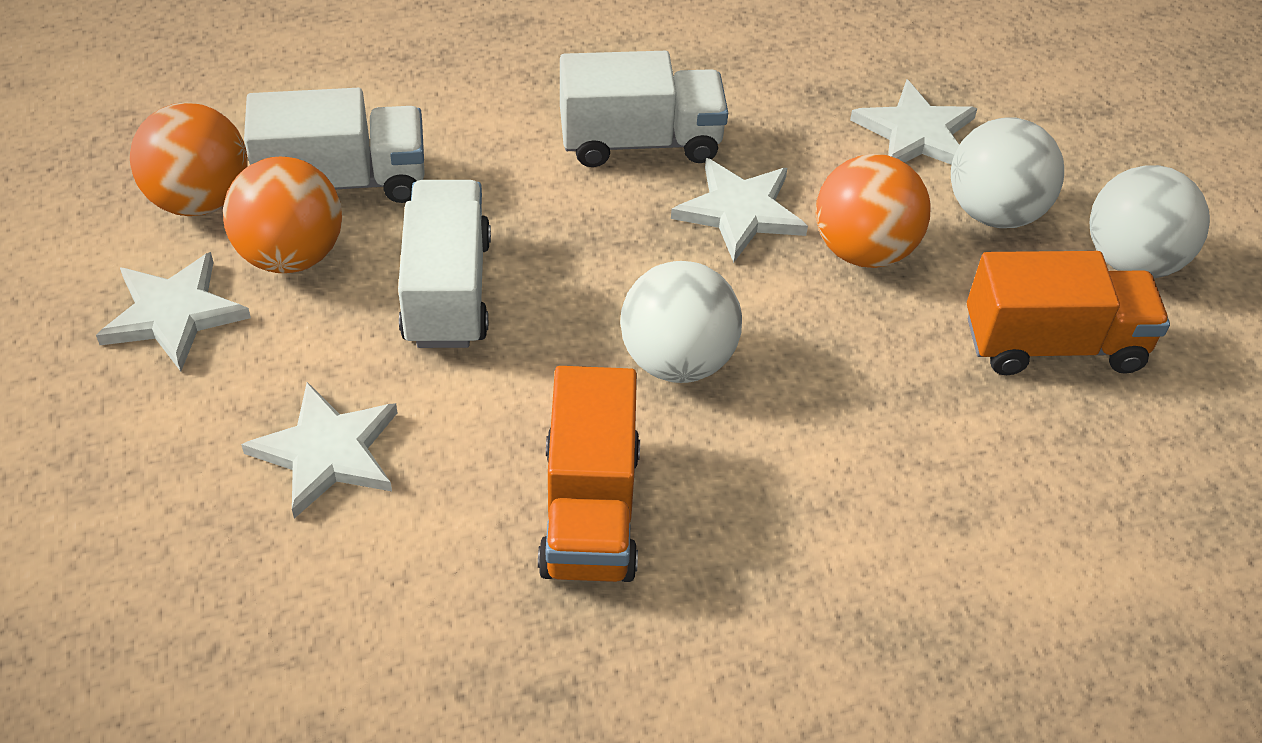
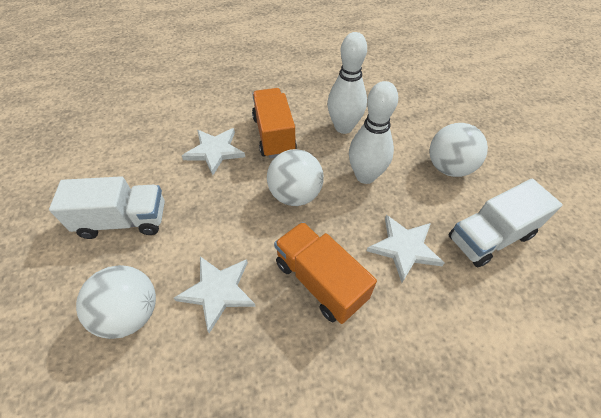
orange ball: 3 -> 0
white bowling pin: 0 -> 2
white star: 4 -> 3
white truck: 3 -> 2

